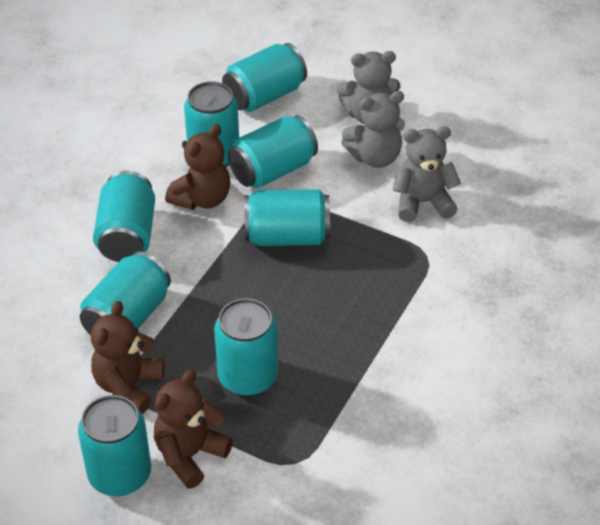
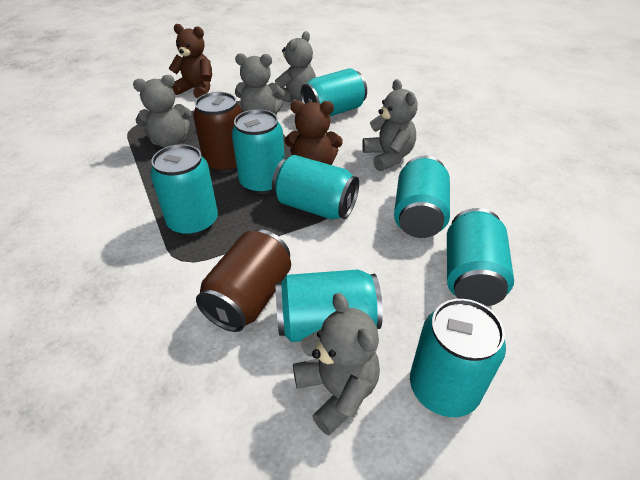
brown can: 0 -> 2
brown teddy bear: 3 -> 2
grey teddy bear: 3 -> 5

